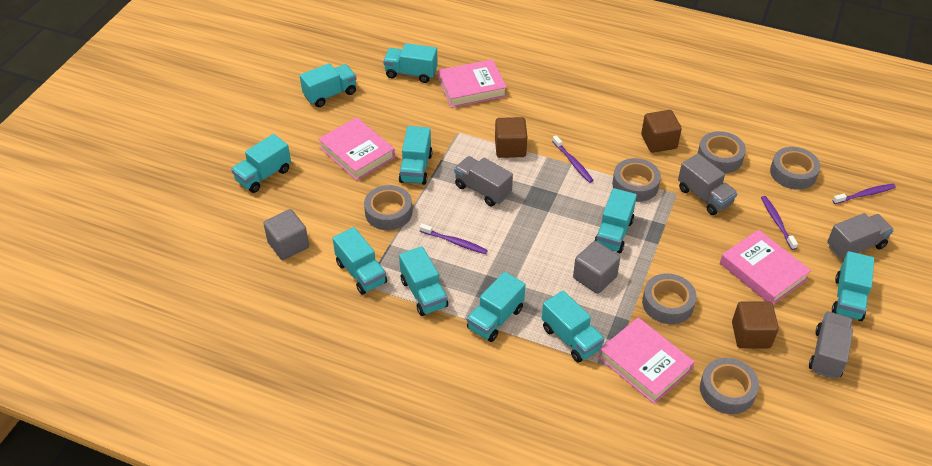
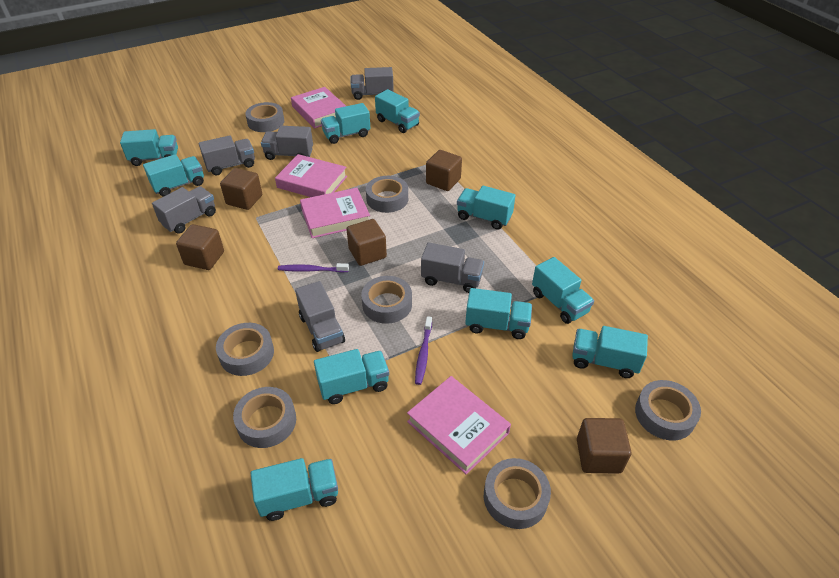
brown cube: 3 -> 5
grey cube: 2 -> 0
grey tape: 6 -> 7
grey truck: 4 -> 6
purple toothbrush: 4 -> 2

